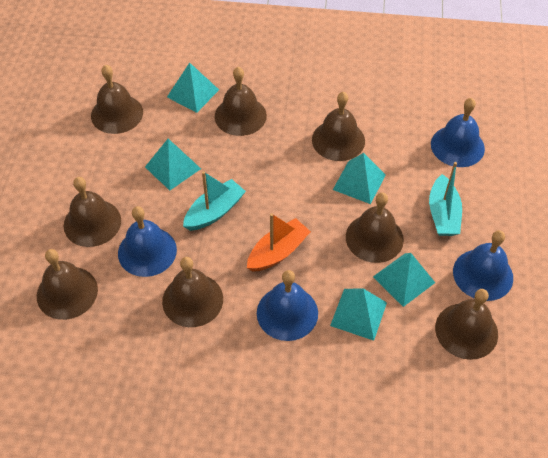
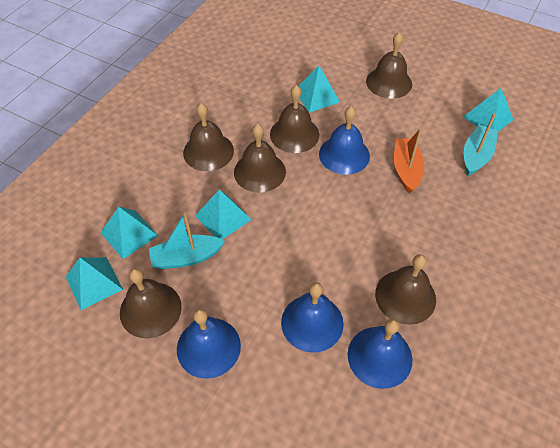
brown bell: 8 -> 6

